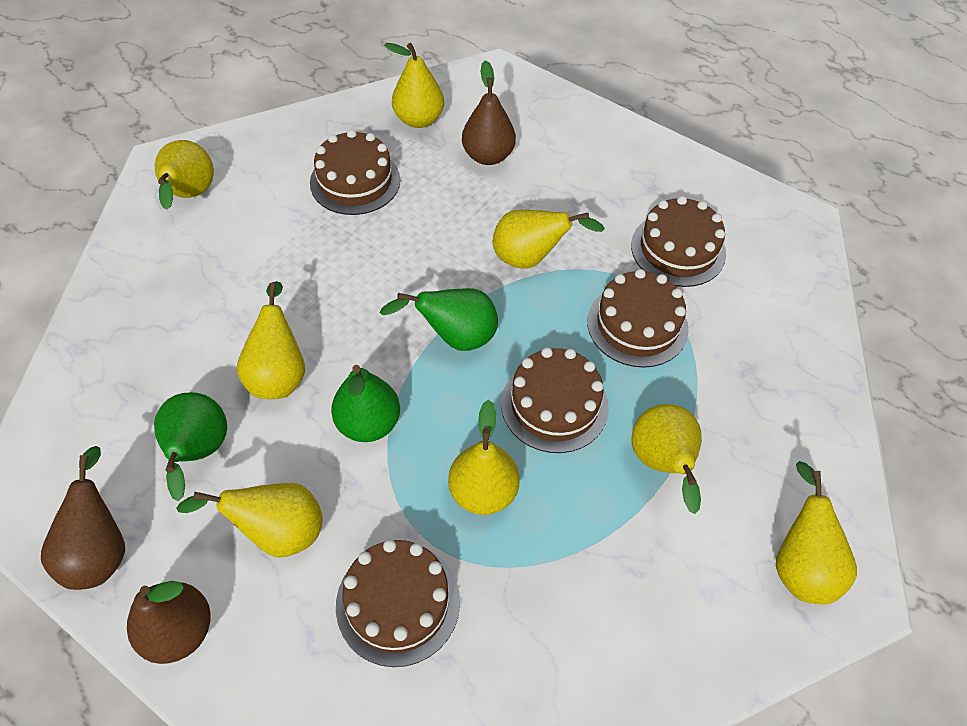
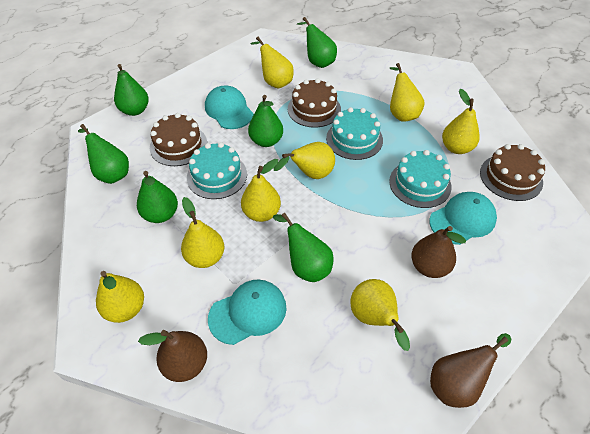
brown cake: 5 -> 3
green pear: 3 -> 6
turquoise cake: 0 -> 3
turquoise cap: 0 -> 3

